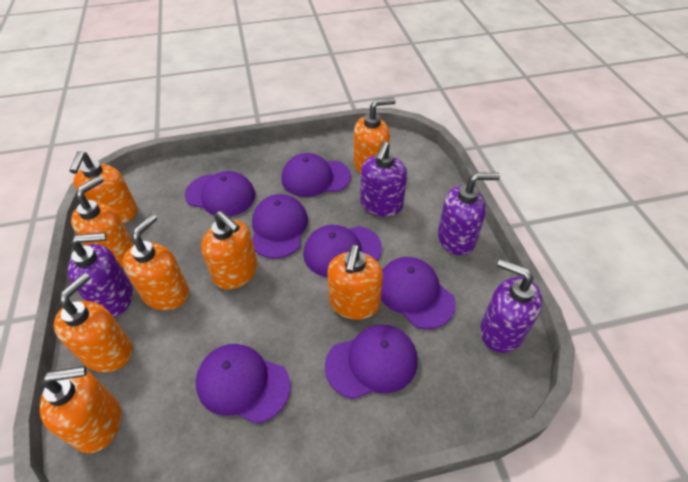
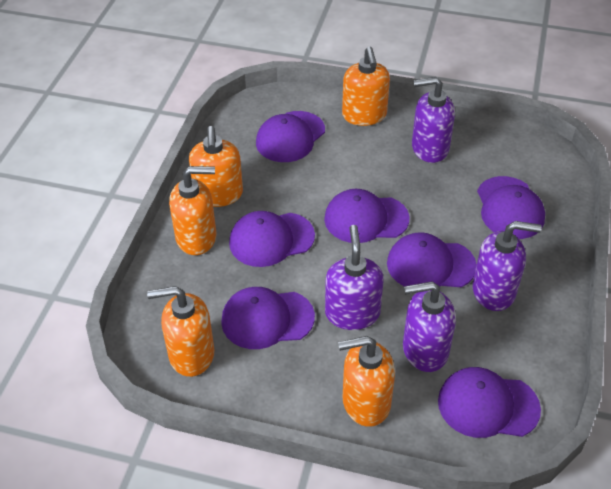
orange soap dispenser: 8 -> 5

